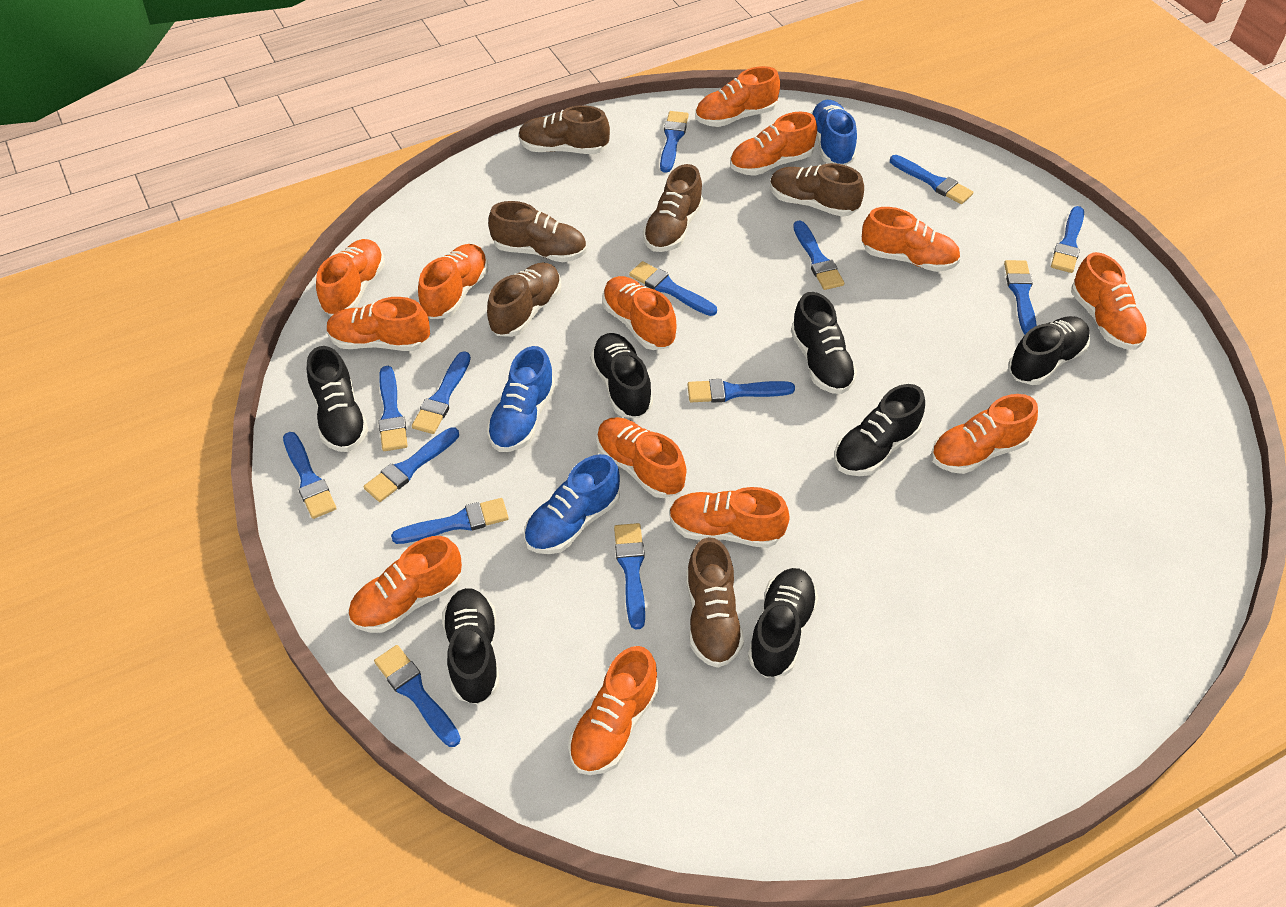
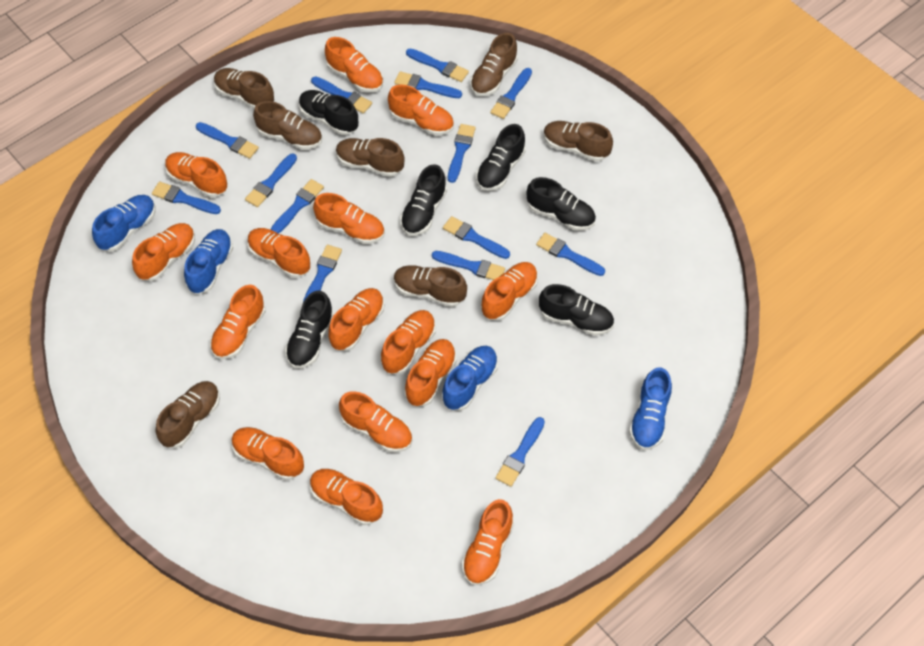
black shoe: 7 -> 6
blue shoe: 3 -> 4
brown shoe: 6 -> 7
orange shoe: 13 -> 15

